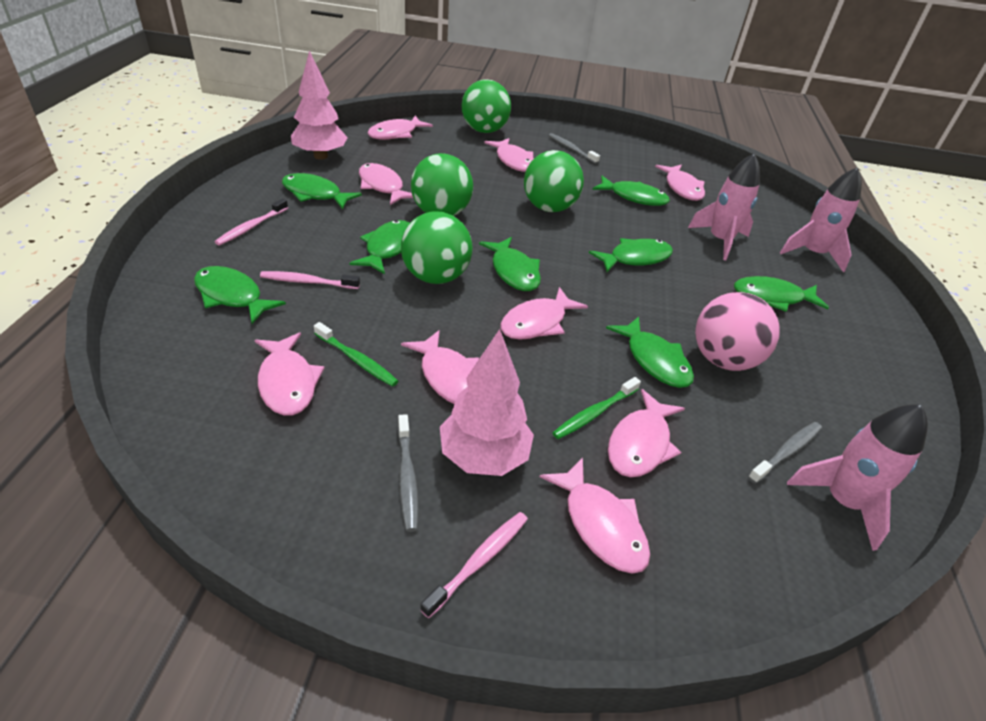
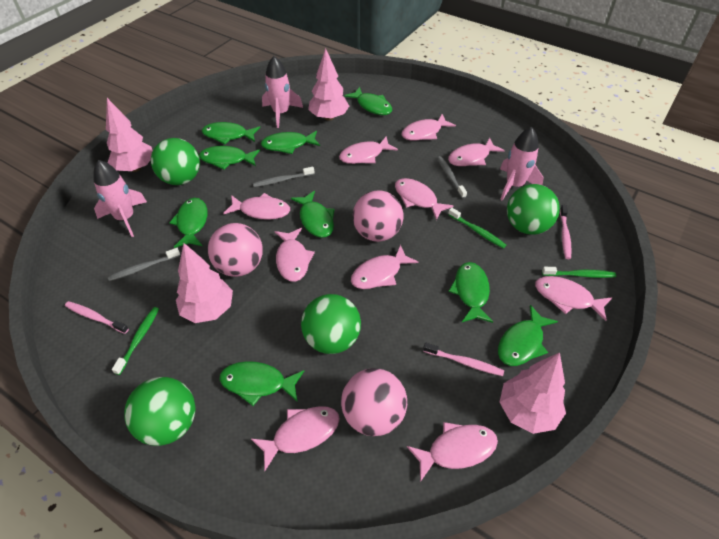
green fish: 8 -> 9
green toothbrush: 2 -> 3
pink ball: 1 -> 3
pink fish: 9 -> 10
pink tree: 2 -> 4

